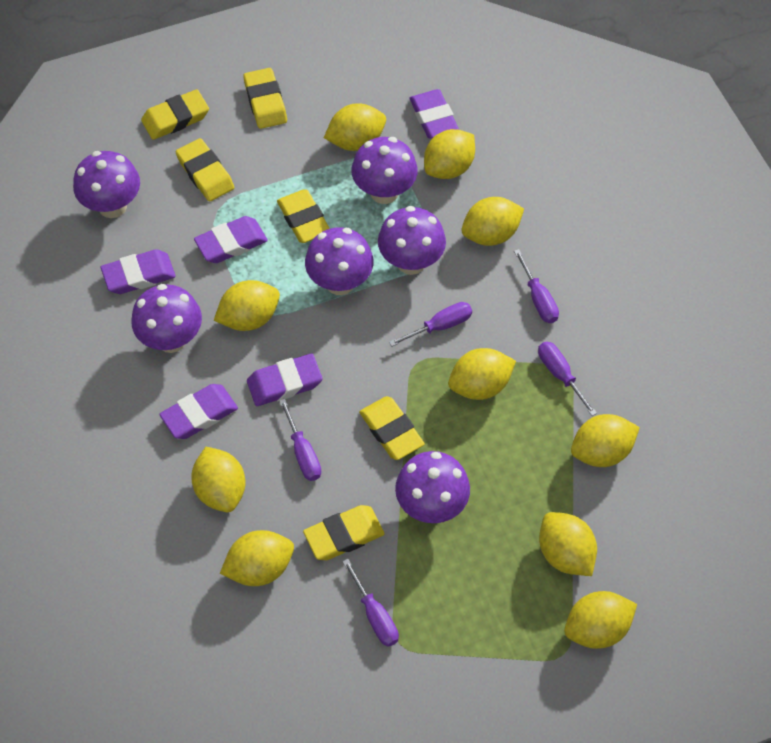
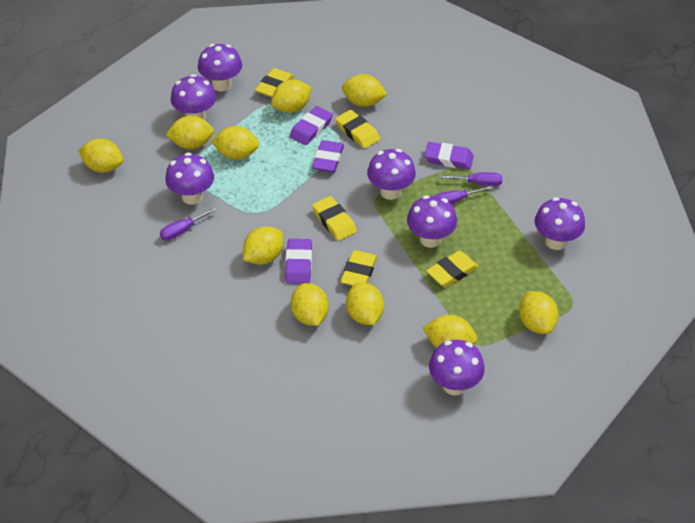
purple eraser: 5 -> 4
purple mushroom: 6 -> 7
purple screwdriver: 5 -> 3
yellow eraser: 6 -> 5

